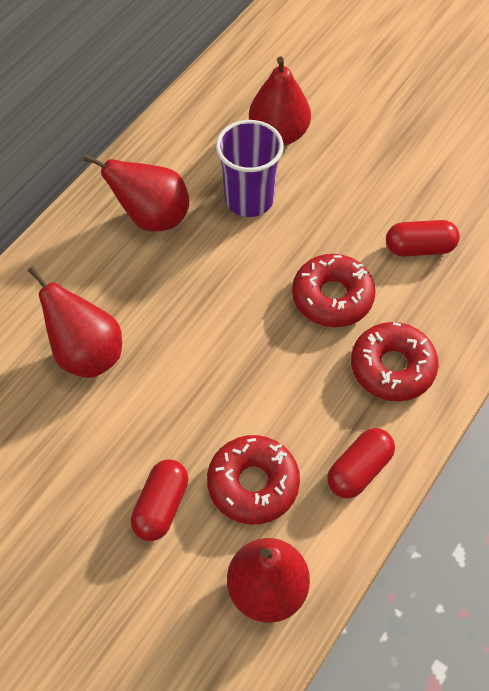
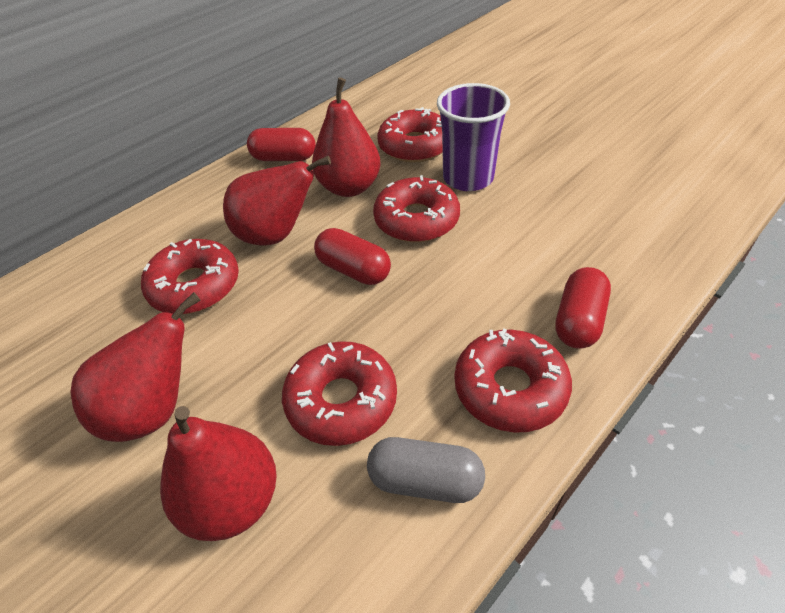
grey capsule: 0 -> 1
red donut: 3 -> 5

